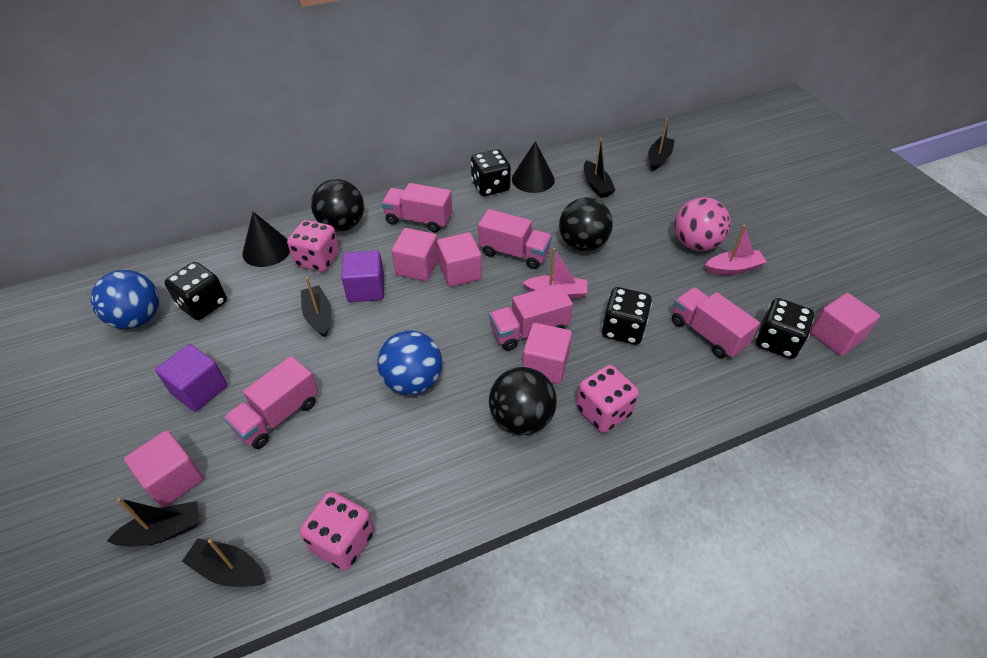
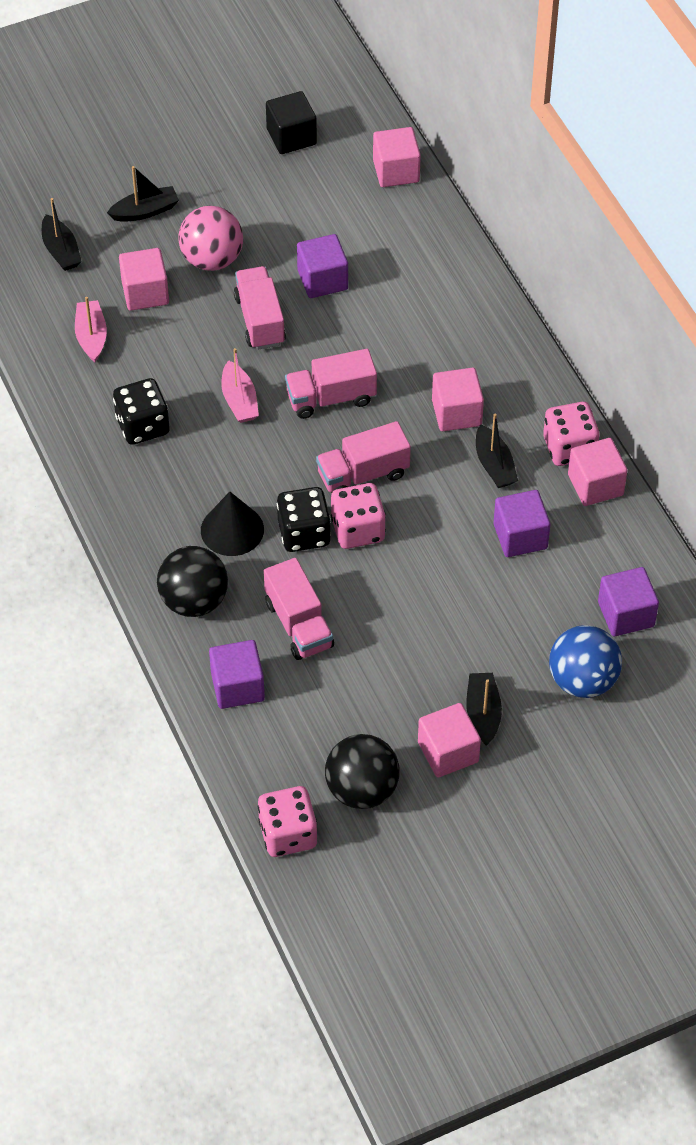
black ball: 3 -> 2
black boat: 5 -> 4
black cone: 2 -> 1
black cube: 0 -> 1
black dice: 4 -> 2
blue ball: 2 -> 1
pink truck: 5 -> 4
purple cube: 2 -> 4

